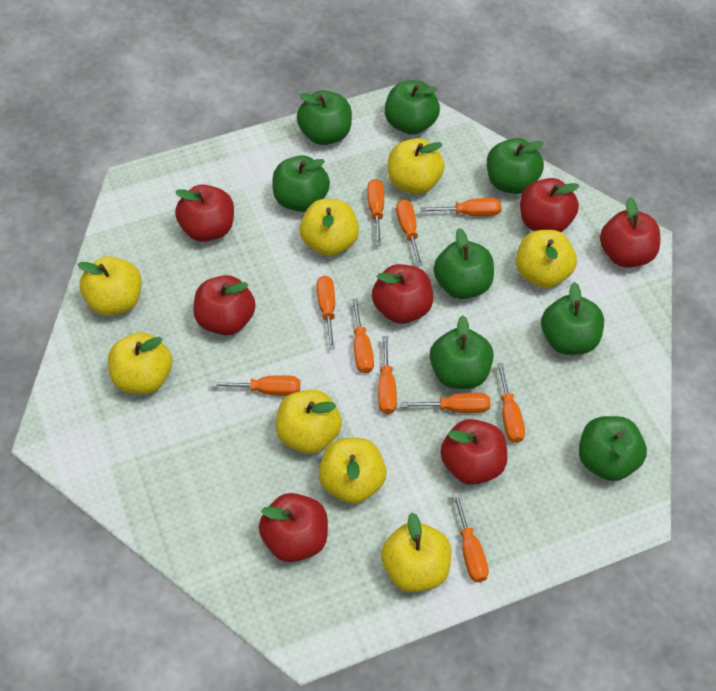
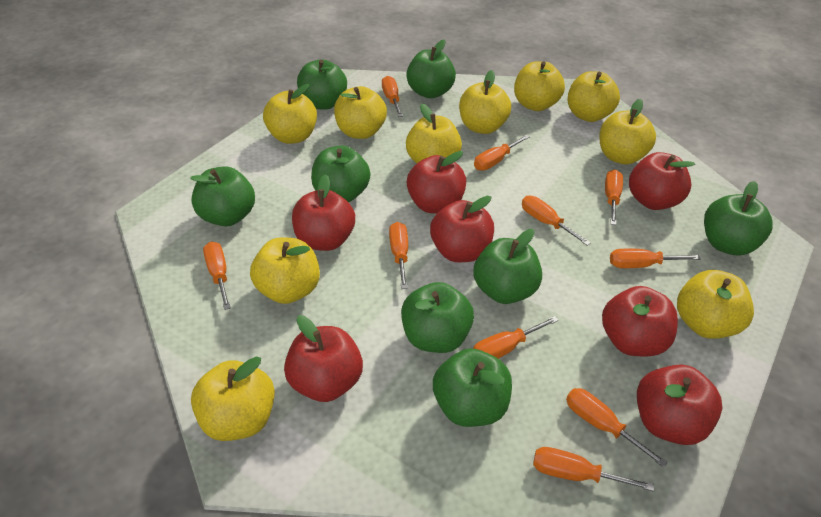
yellow apple: 8 -> 10

